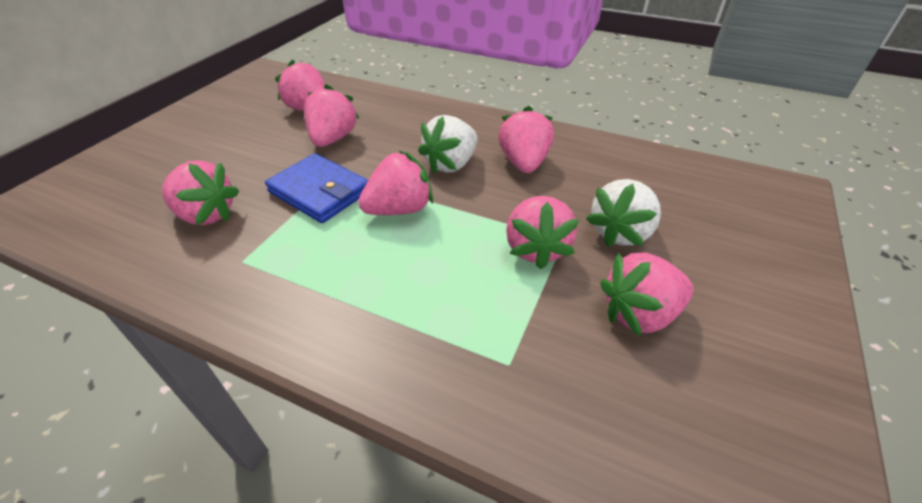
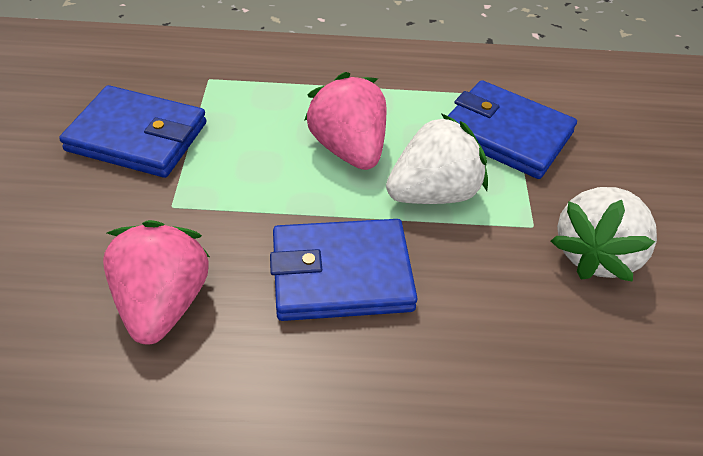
blue wallet: 1 -> 3
pink strawberry: 7 -> 2

